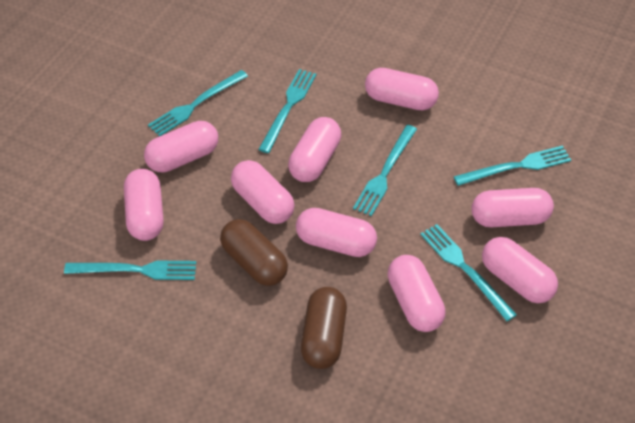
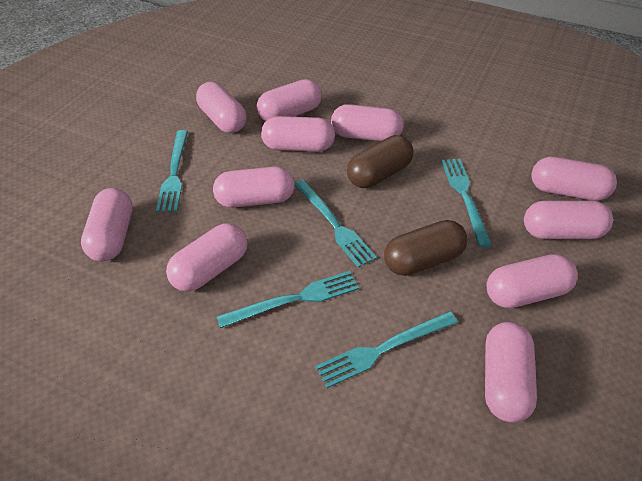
pink capsule: 9 -> 11
turquoise fork: 6 -> 5

